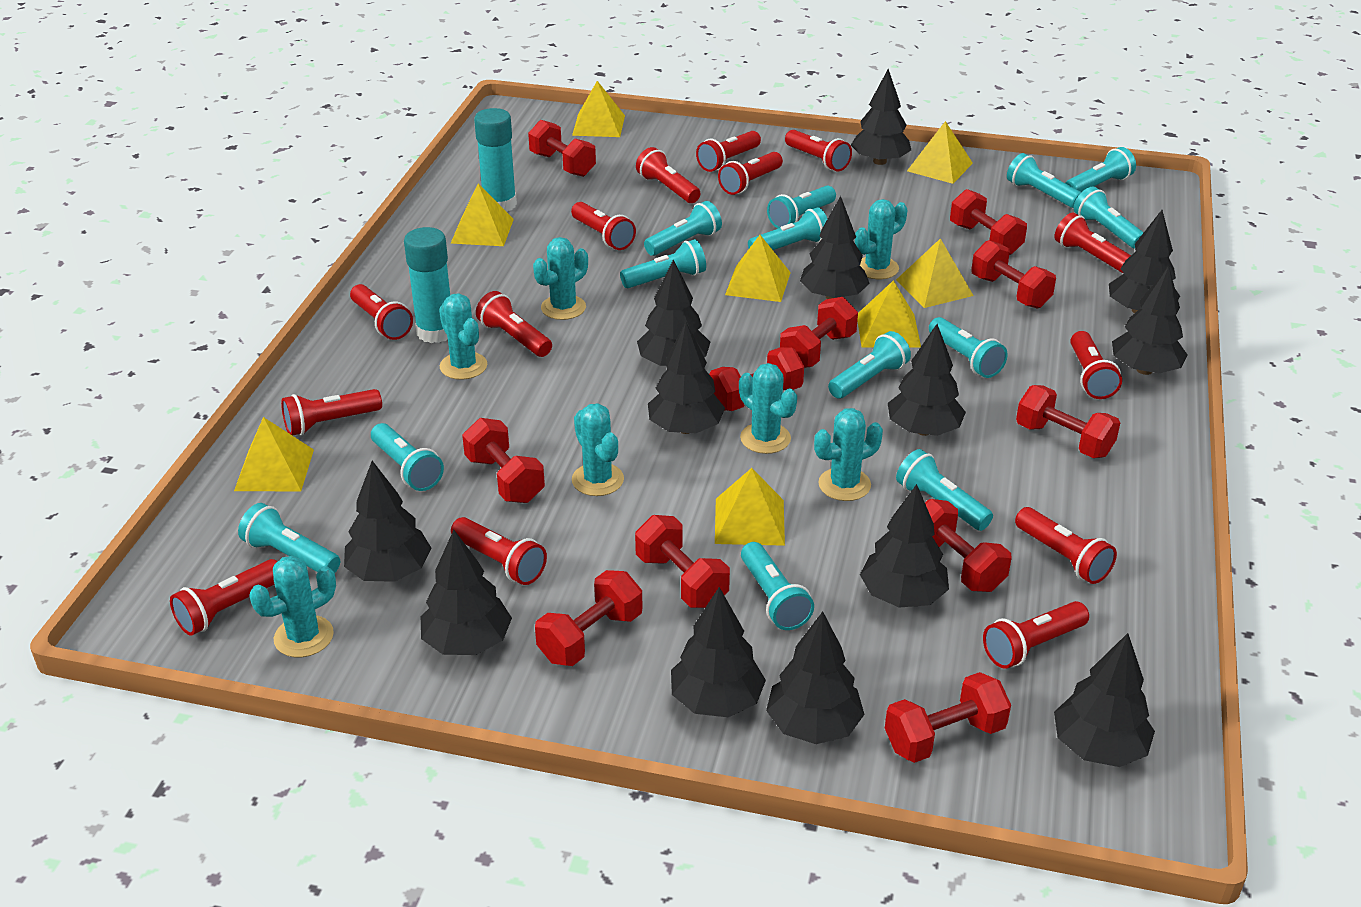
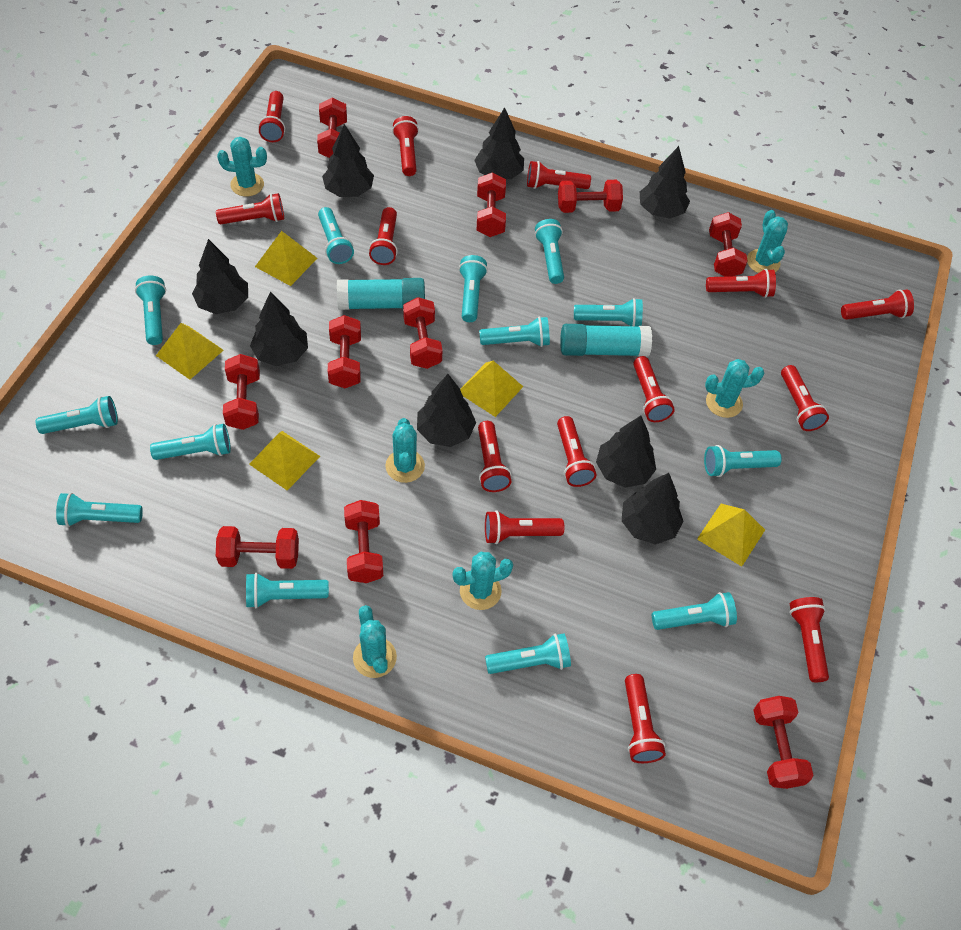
black tree: 13 -> 8
red dumbbell: 11 -> 10
turquoise cactus: 7 -> 6
yellow pyramid: 8 -> 5

